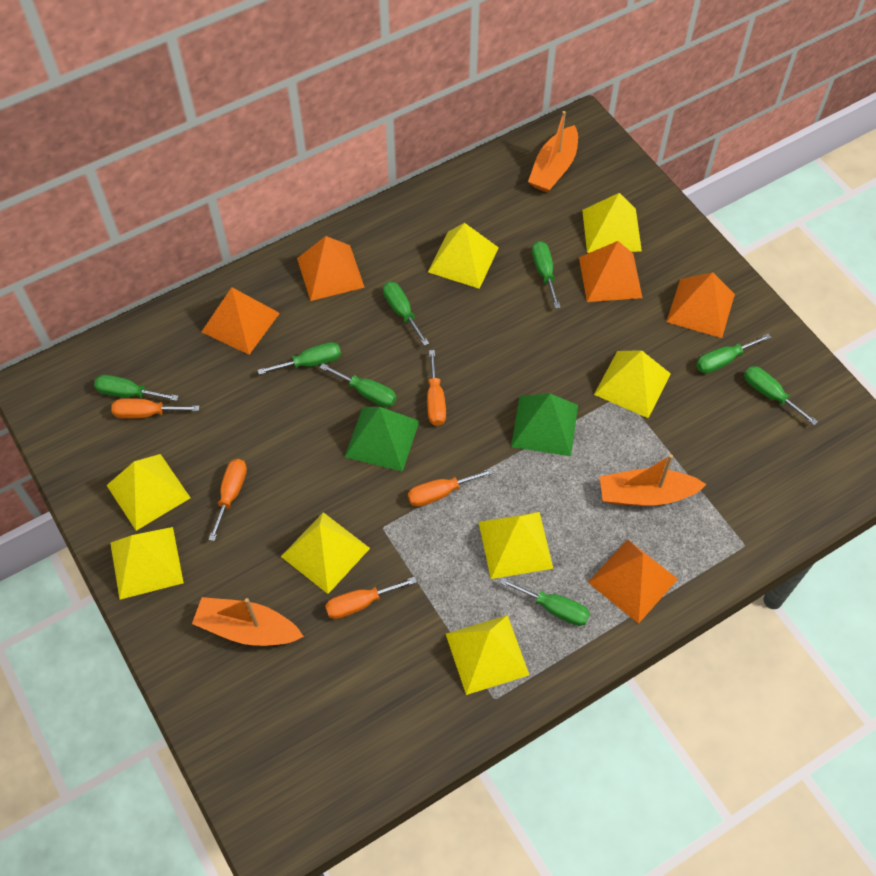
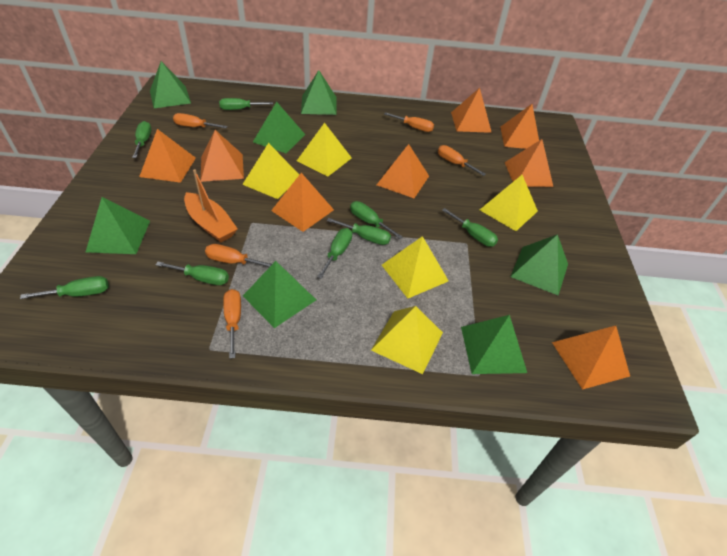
green pyramid: 2 -> 7
orange boat: 3 -> 1
orange pyramid: 5 -> 8
yellow pyramid: 8 -> 5

